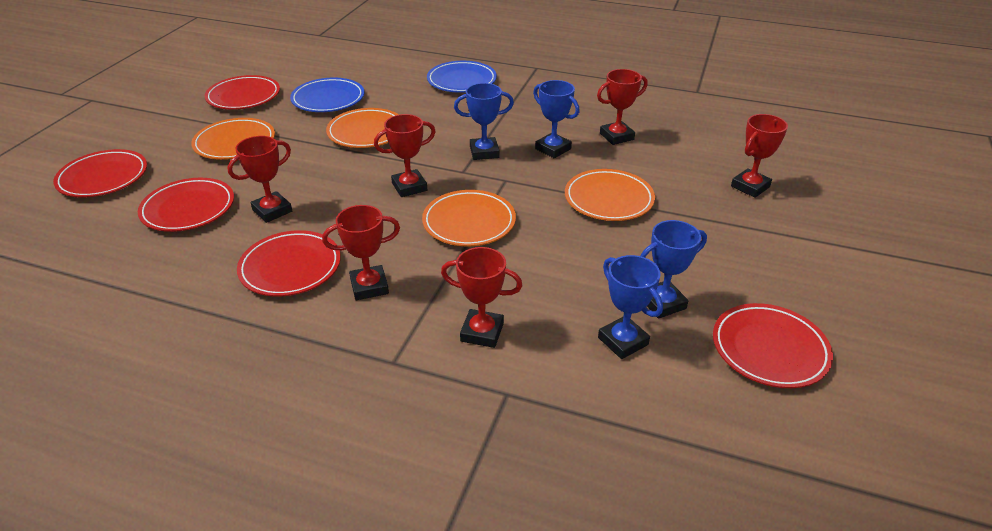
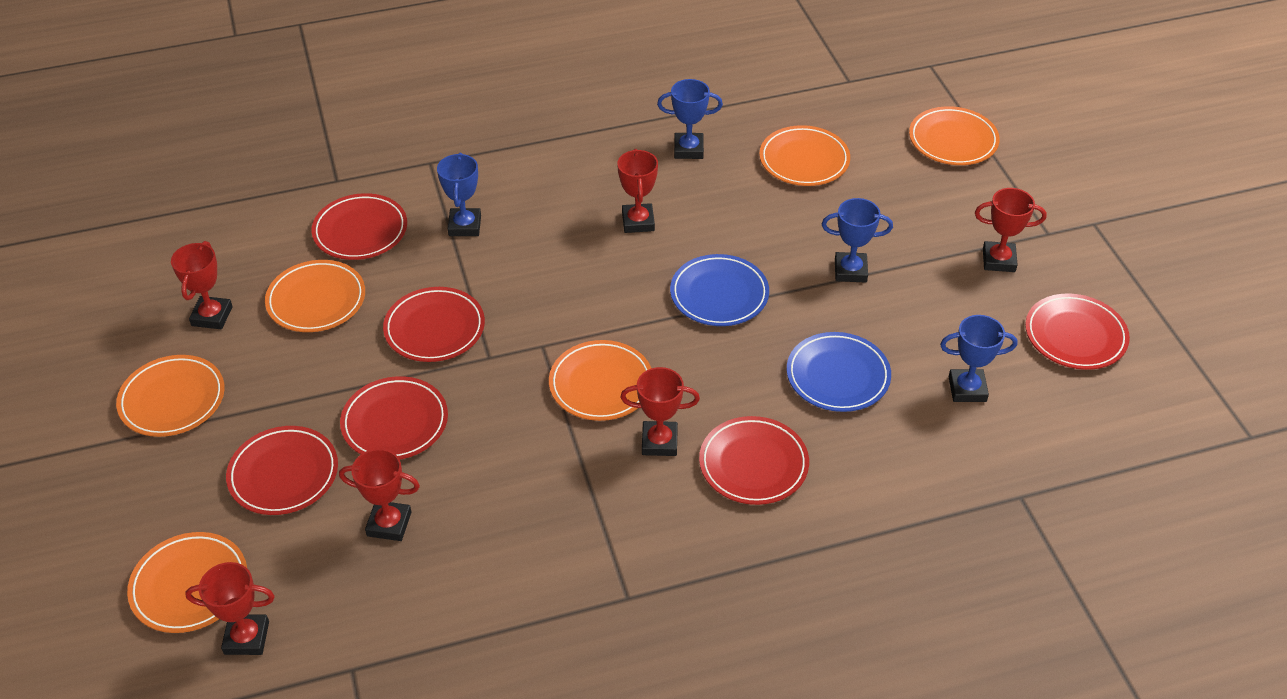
orange plate: 4 -> 6
red plate: 5 -> 6

